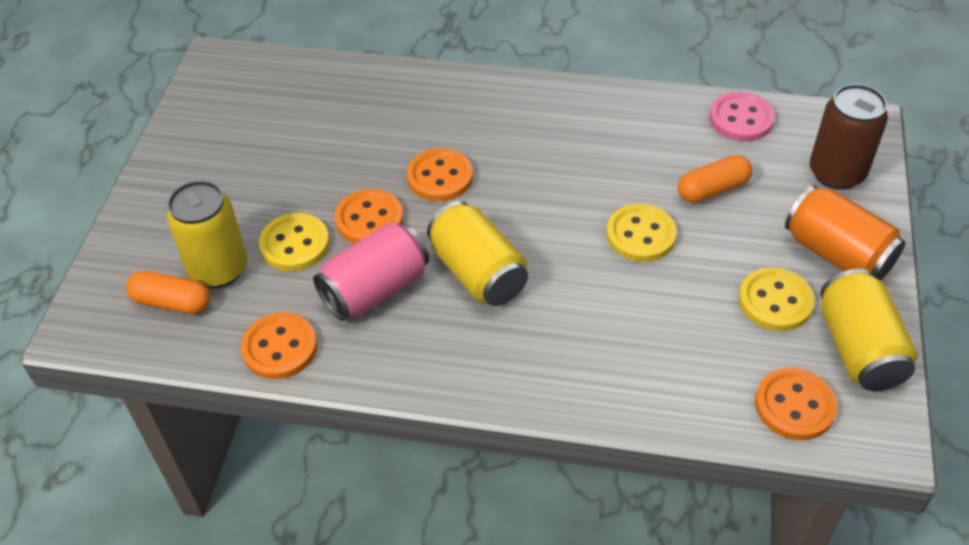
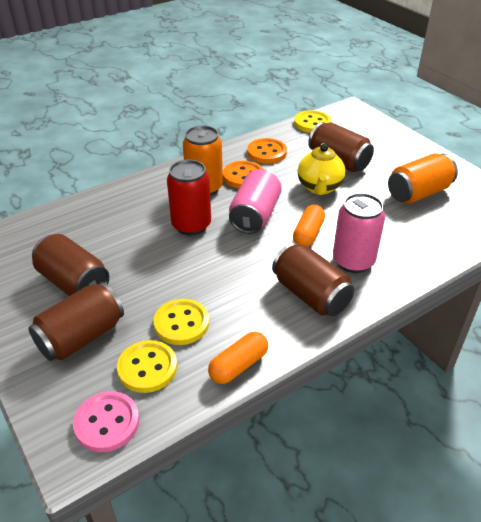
brown can: 1 -> 4
orange button: 4 -> 2
orange can: 1 -> 2
pink can: 1 -> 2
red can: 0 -> 1
yellow can: 3 -> 0
yellow teapot: 0 -> 1

